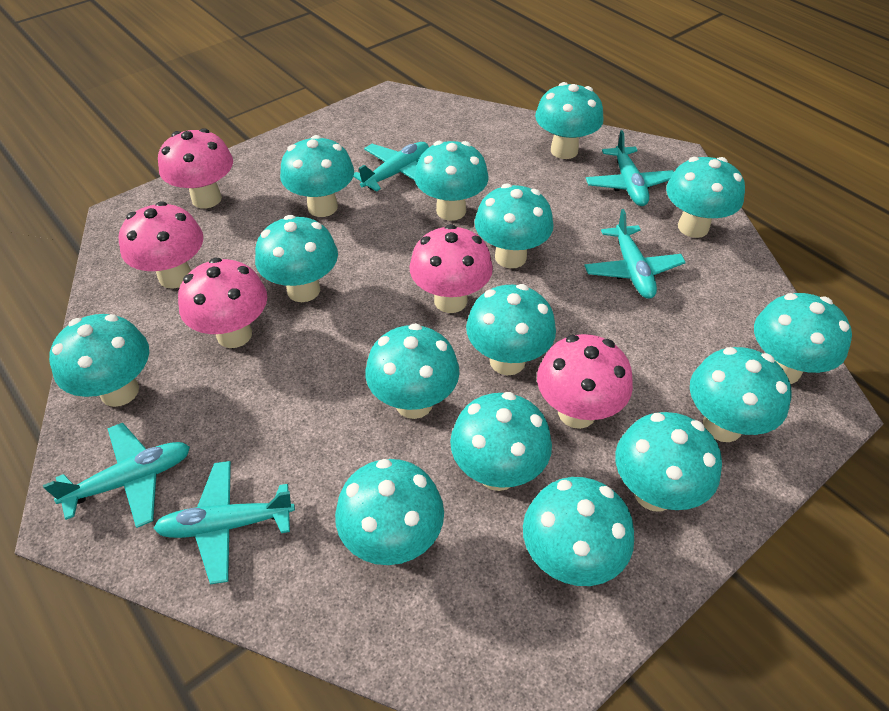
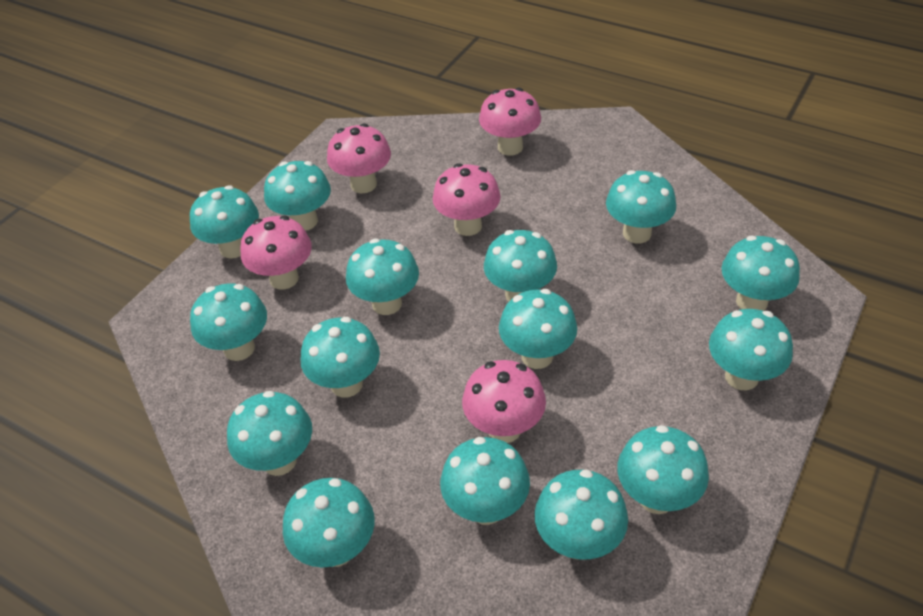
turquoise plane: 5 -> 0

